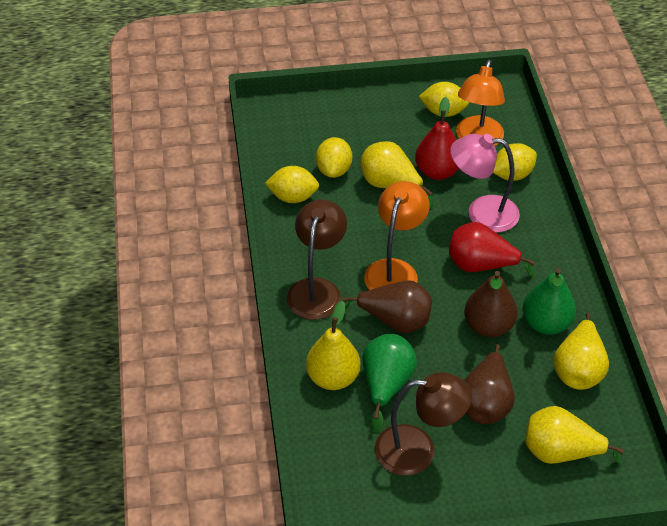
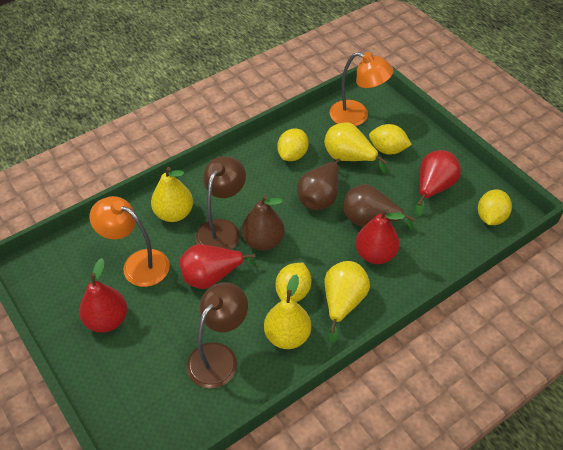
green pear: 2 -> 0
pink lamp: 1 -> 0
red pear: 2 -> 4

